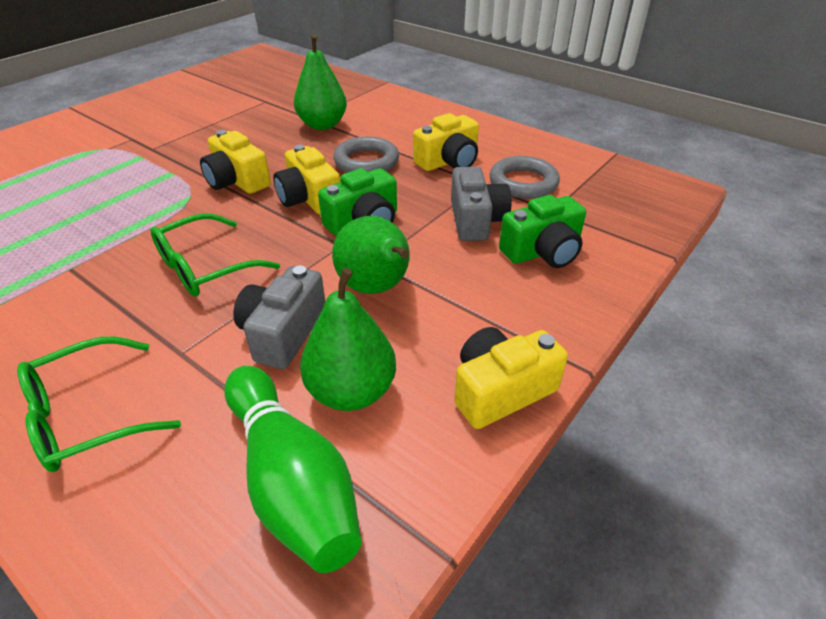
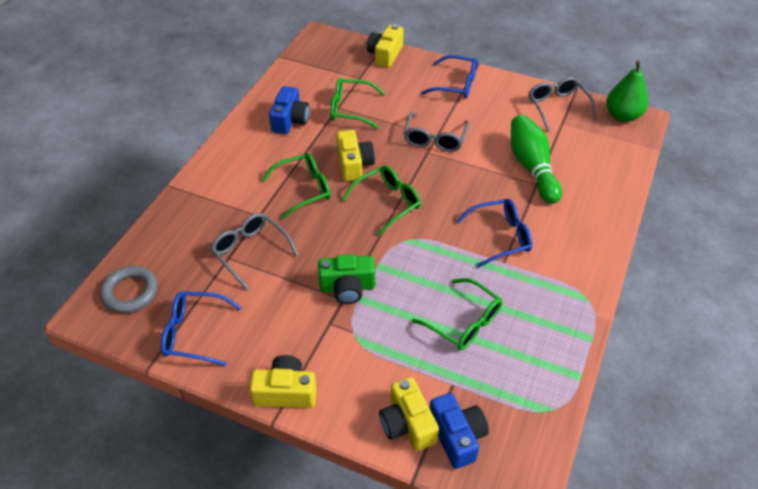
blue camera: 0 -> 2
blue glasses: 0 -> 3
green camera: 2 -> 1
green glasses: 2 -> 4
green pear: 3 -> 1
grey camera: 2 -> 0
grey glasses: 0 -> 3
grey ring: 2 -> 1

